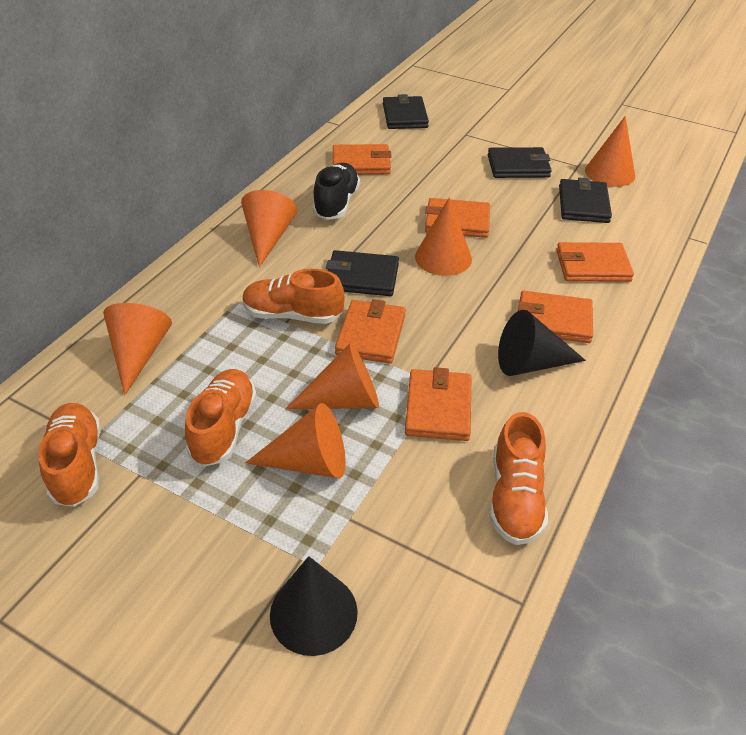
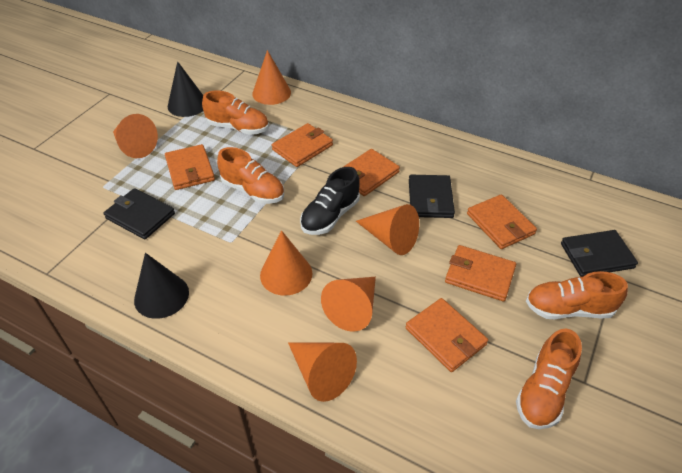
black wallet: 4 -> 3

